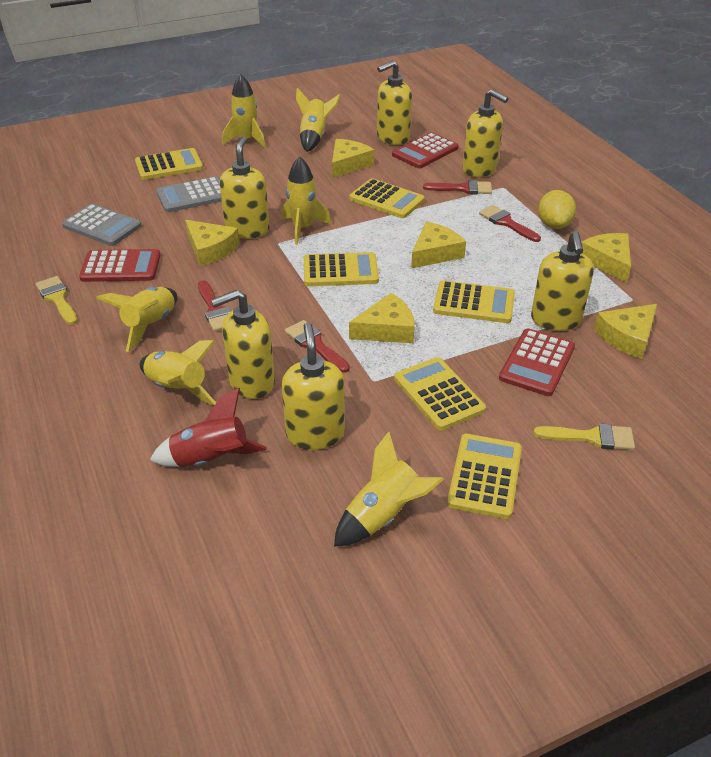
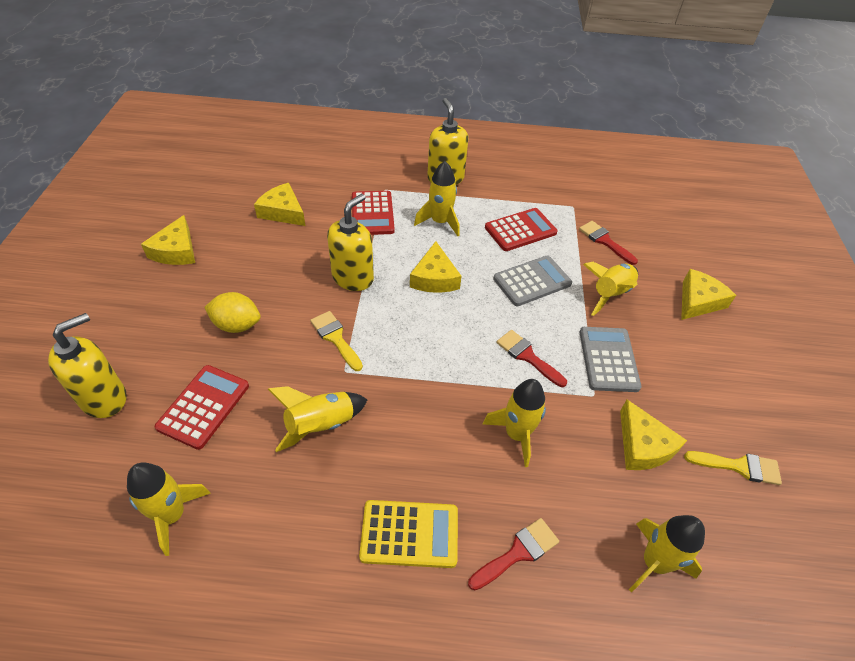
red brush: 4 -> 3
red rocket: 1 -> 0
yellow calculator: 6 -> 1
yellow cheese: 6 -> 5
yellow soap dispenser: 6 -> 3

